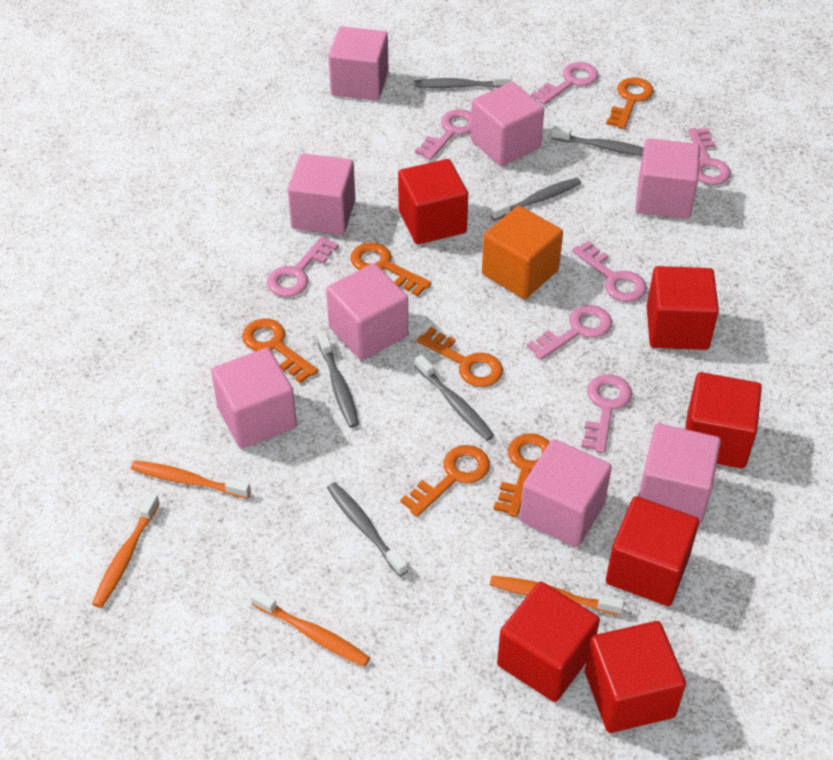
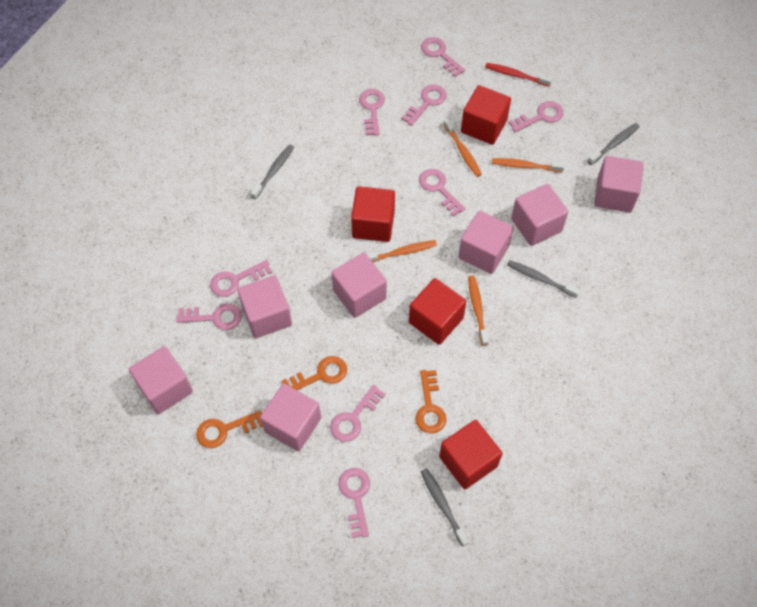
grey toothbrush: 6 -> 4
orange cube: 1 -> 0
orange key: 6 -> 3
pink cube: 8 -> 7
pink key: 7 -> 9
red cube: 6 -> 4
red toothbrush: 0 -> 1

